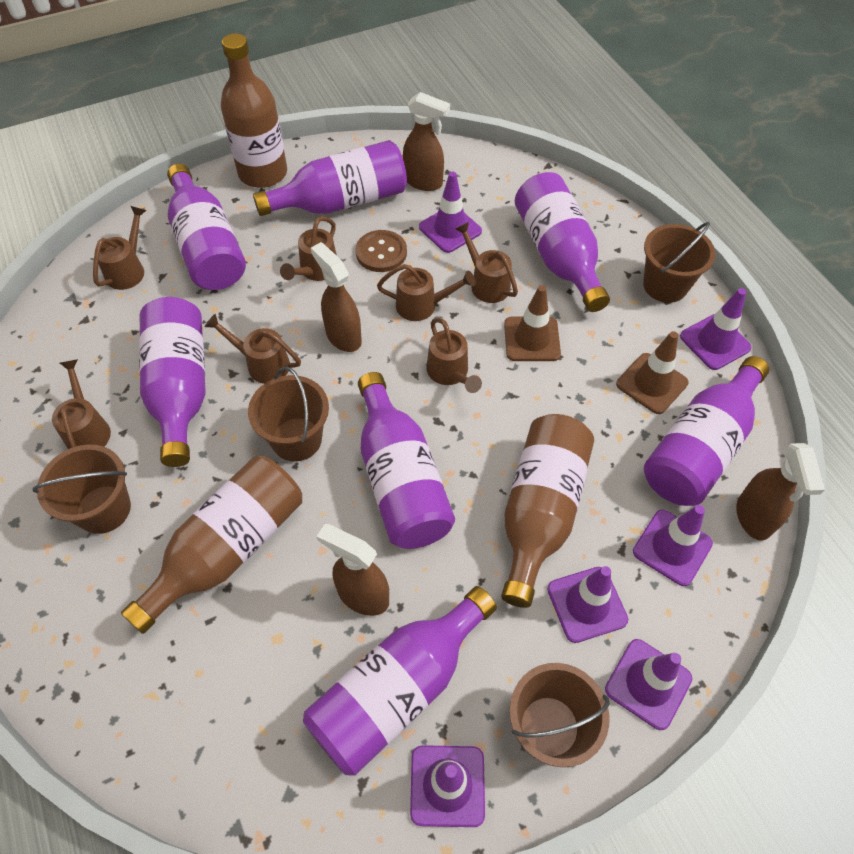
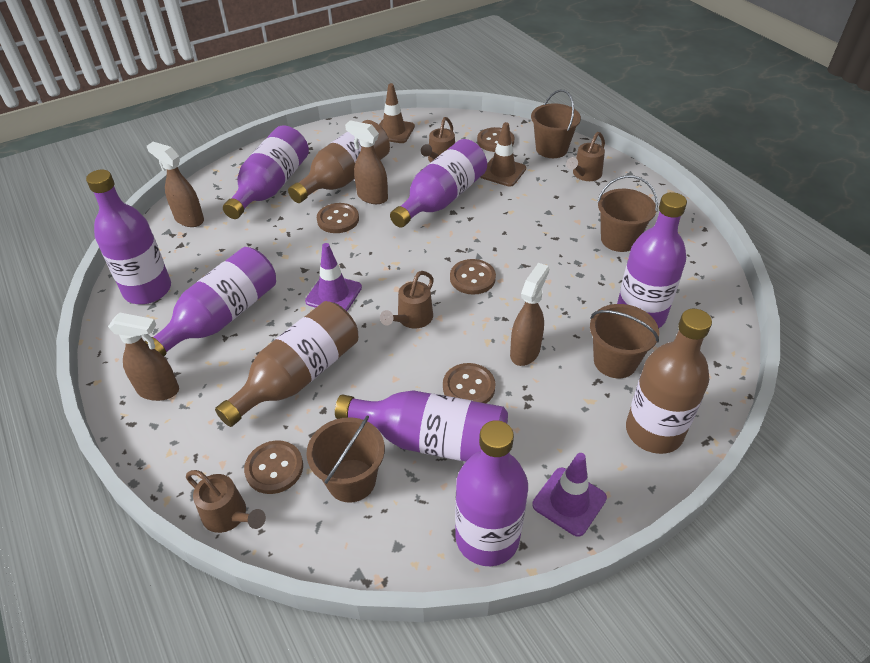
brown button: 1 -> 5
brown watering can: 7 -> 4
purple traffic cone: 6 -> 2

